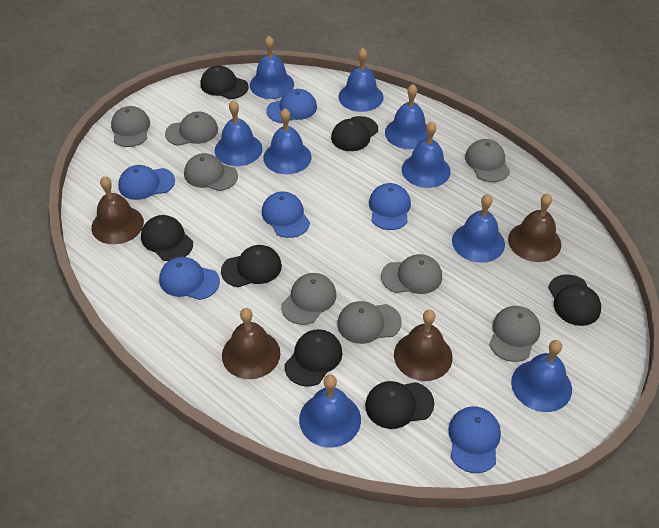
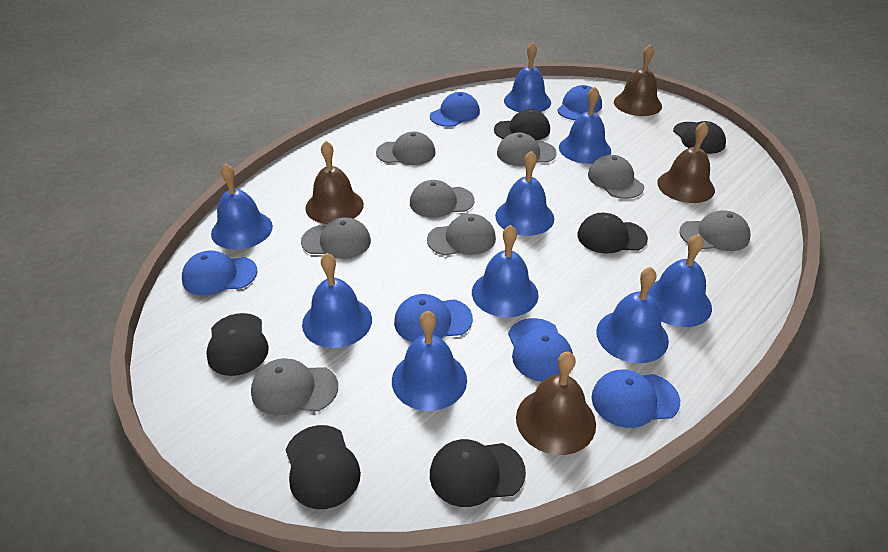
black cap: 7 -> 6

